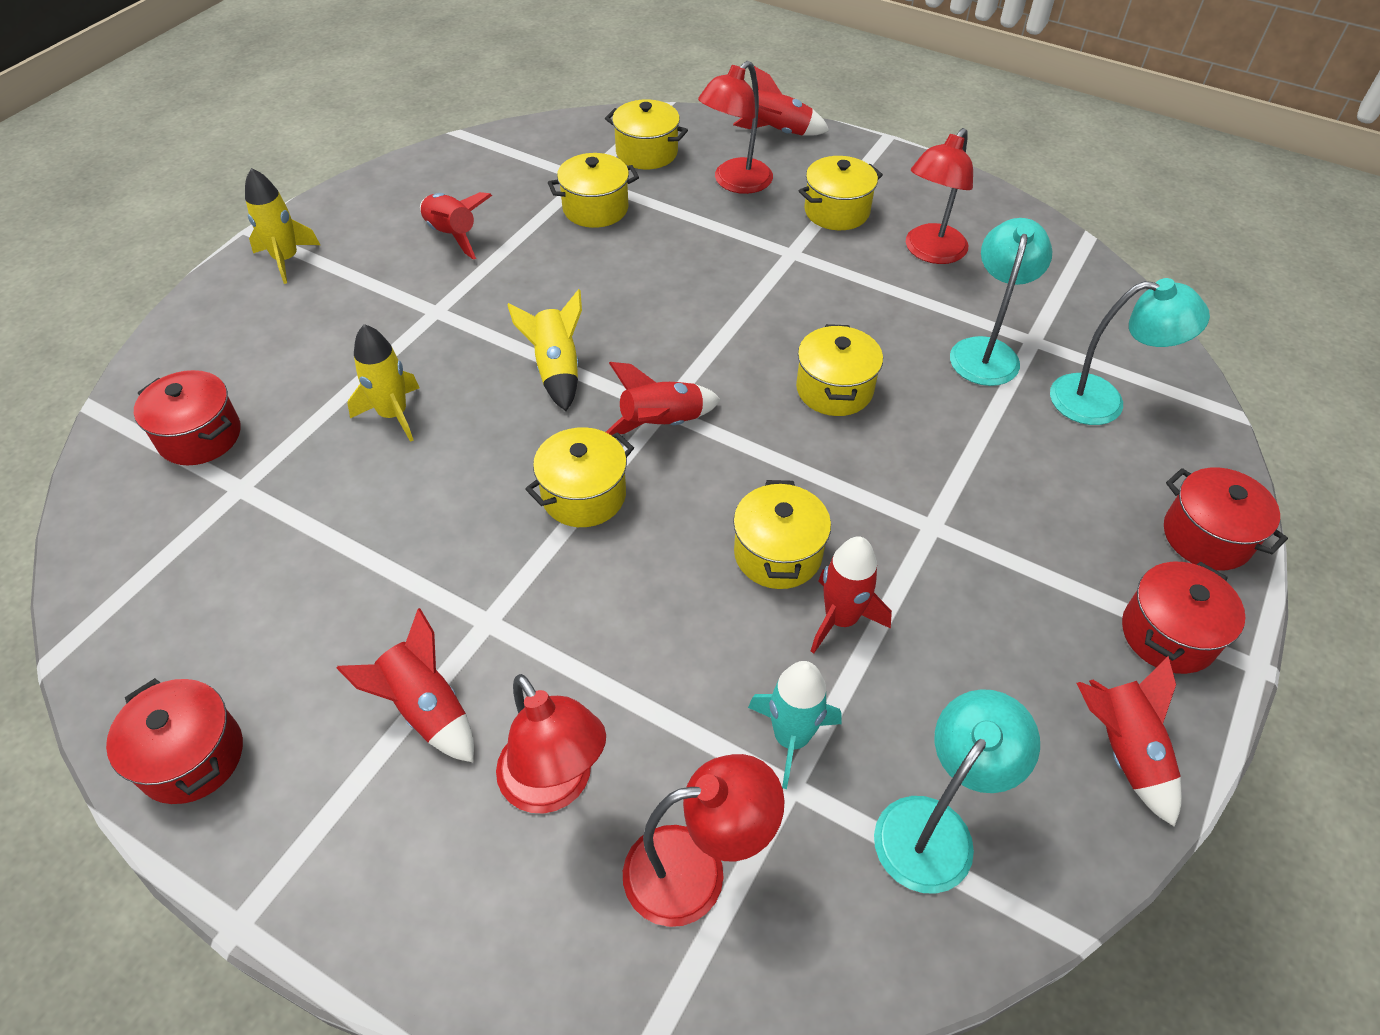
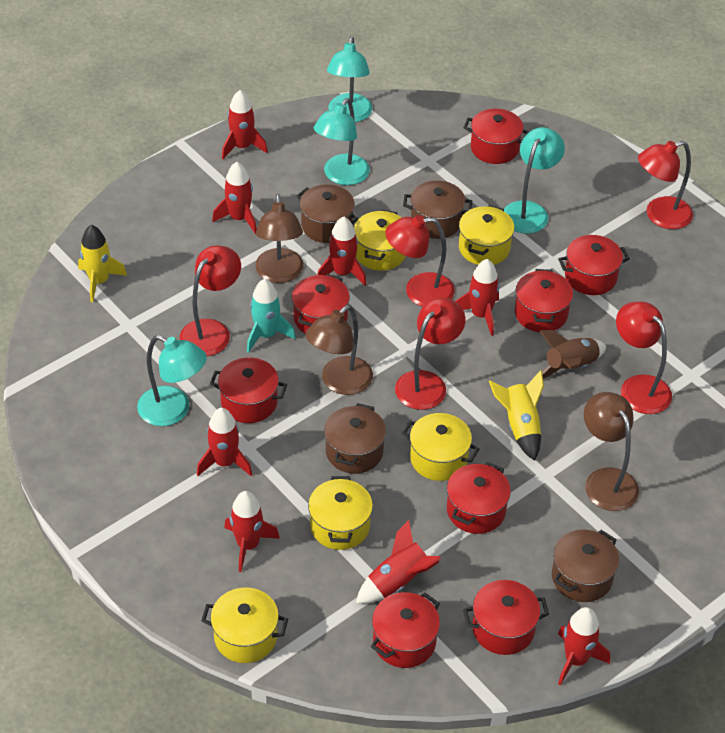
brown lamp: 0 -> 3
brown pot: 0 -> 4
brown rocket: 0 -> 1
red lamp: 4 -> 5
red pot: 4 -> 8
red rocket: 6 -> 8
turquoise lamp: 3 -> 4
yellow pot: 6 -> 5
yellow rocket: 3 -> 2

